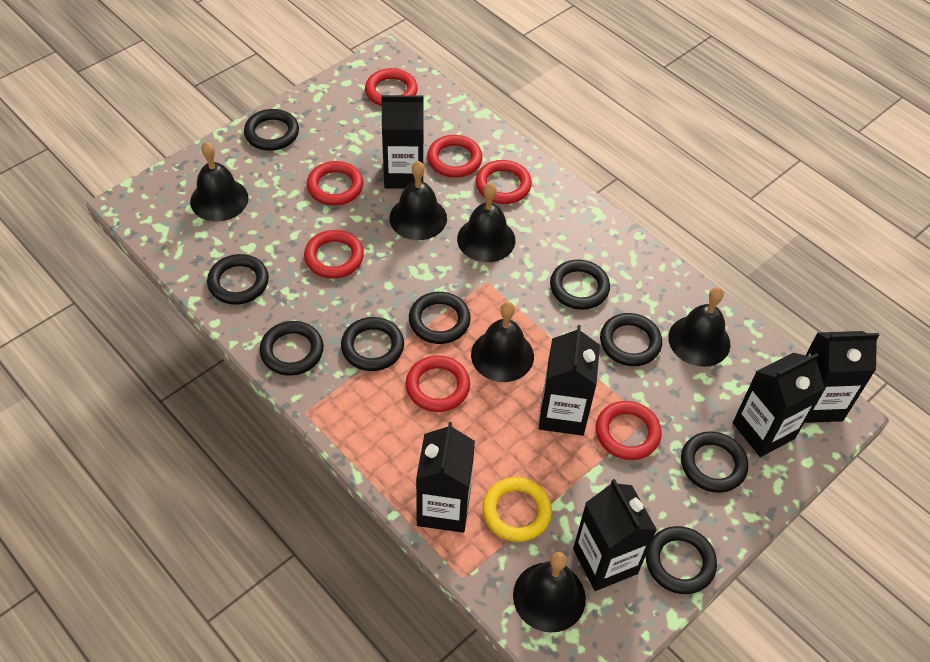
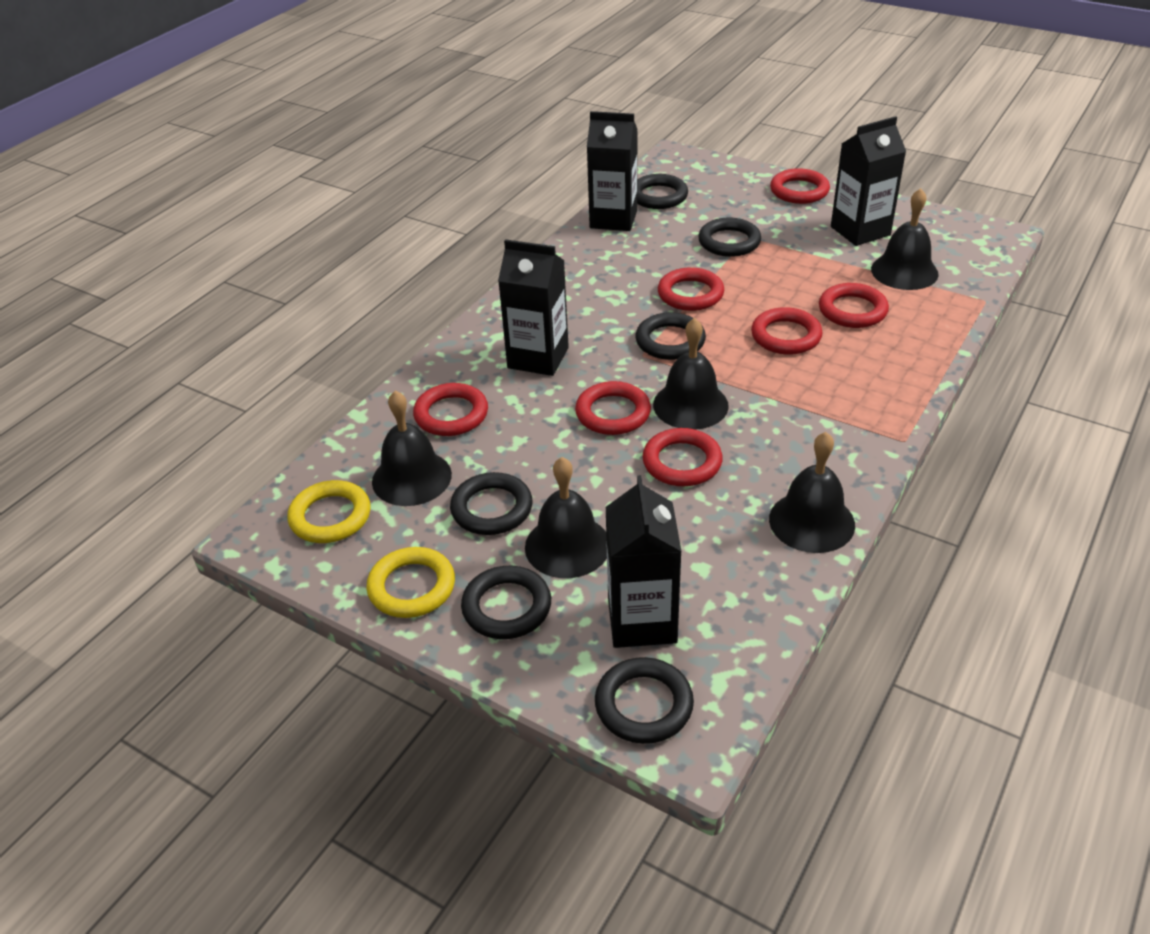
black bell: 6 -> 5
black carton: 6 -> 4
black ring: 9 -> 6
yellow ring: 1 -> 2

